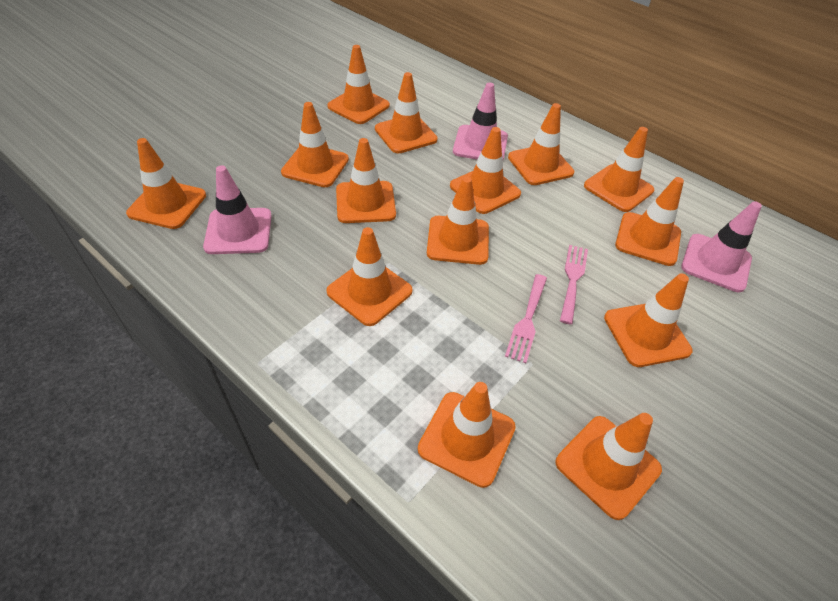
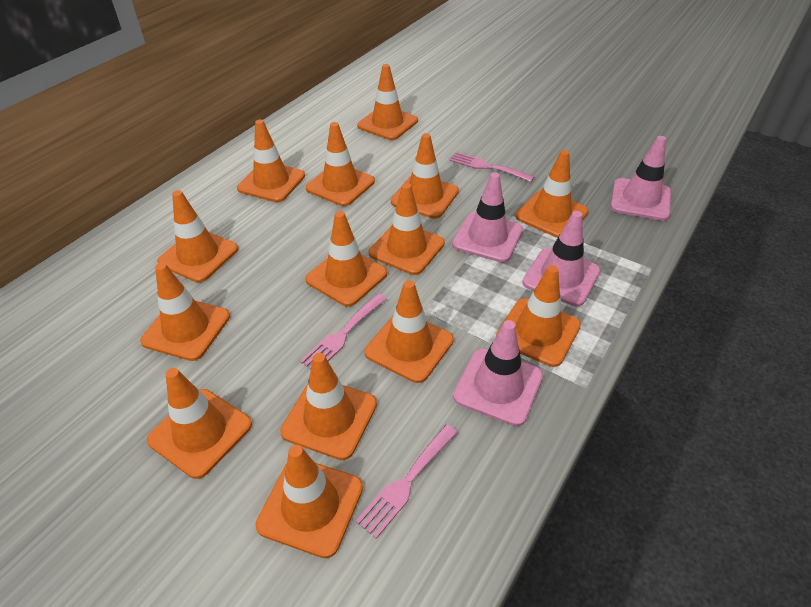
pink fork: 2 -> 3
pink traffic cone: 3 -> 4

